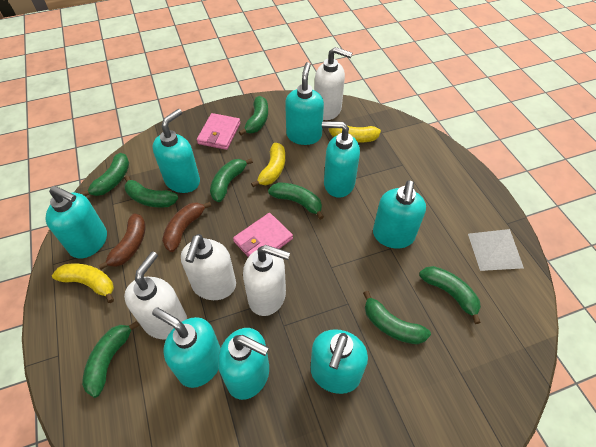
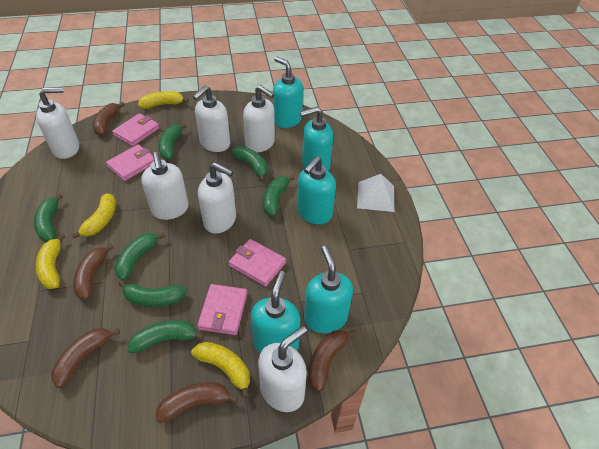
brown banana: 2 -> 5
green banana: 8 -> 7
pink wallet: 2 -> 4
turquoise soap dispenser: 8 -> 5
white soap dispenser: 4 -> 6
yellow banana: 3 -> 4

